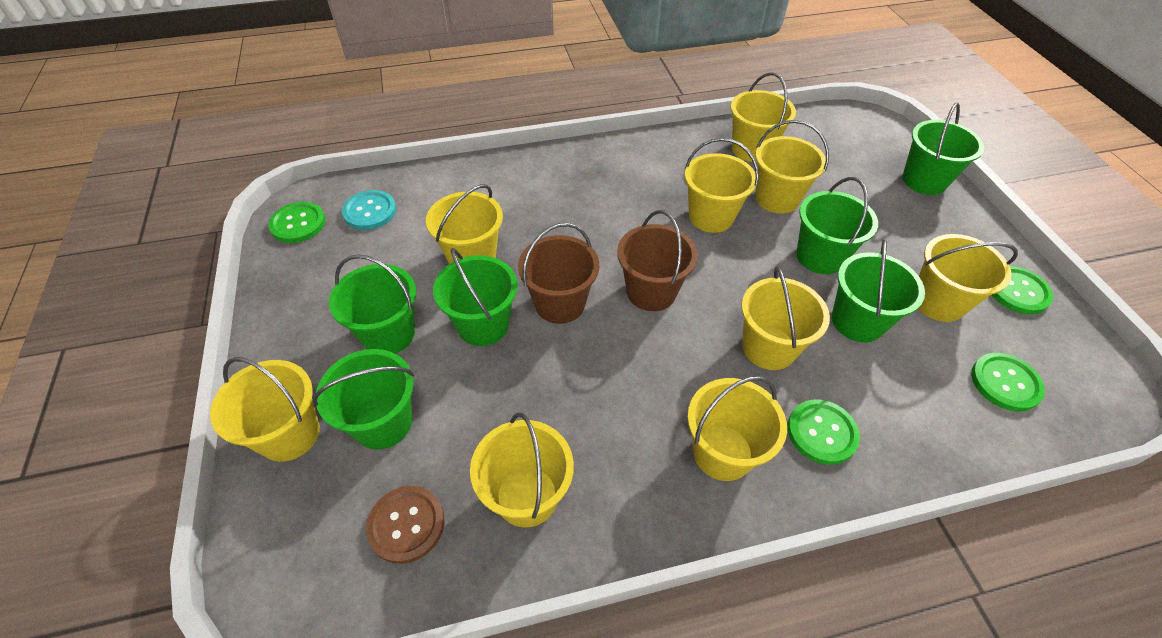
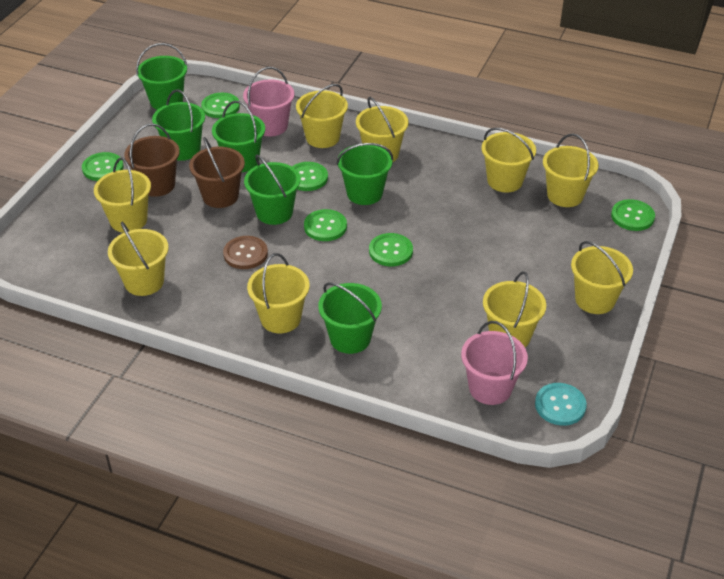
green button: 4 -> 6
pink bucket: 0 -> 2

